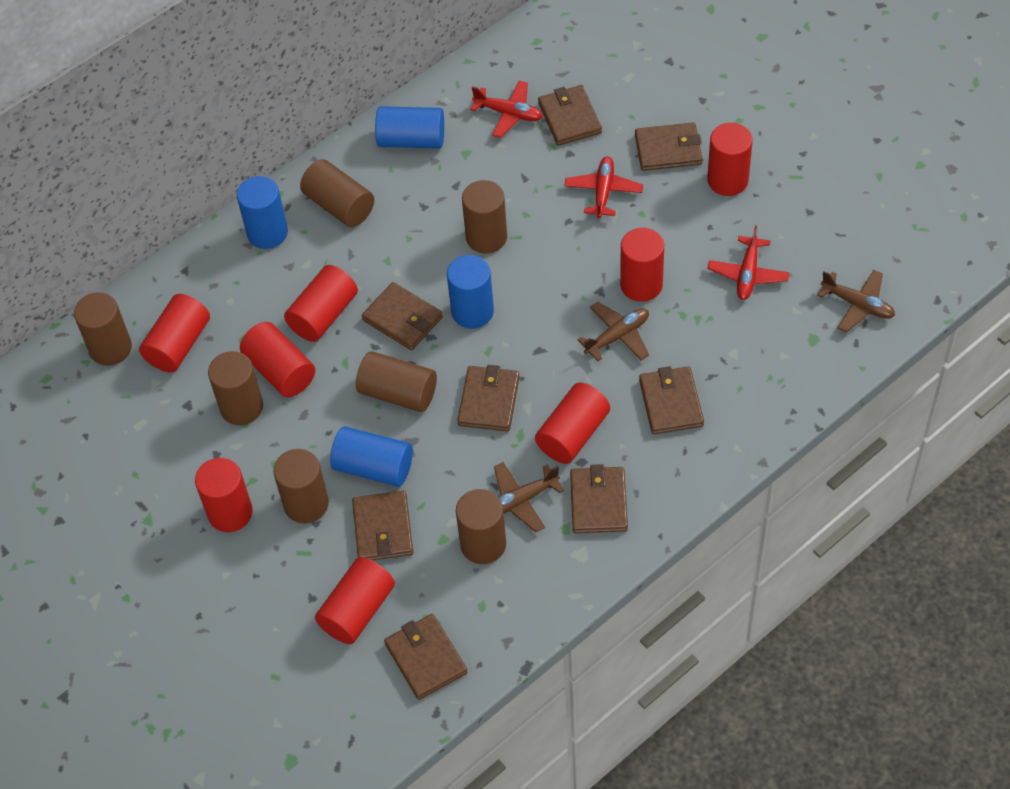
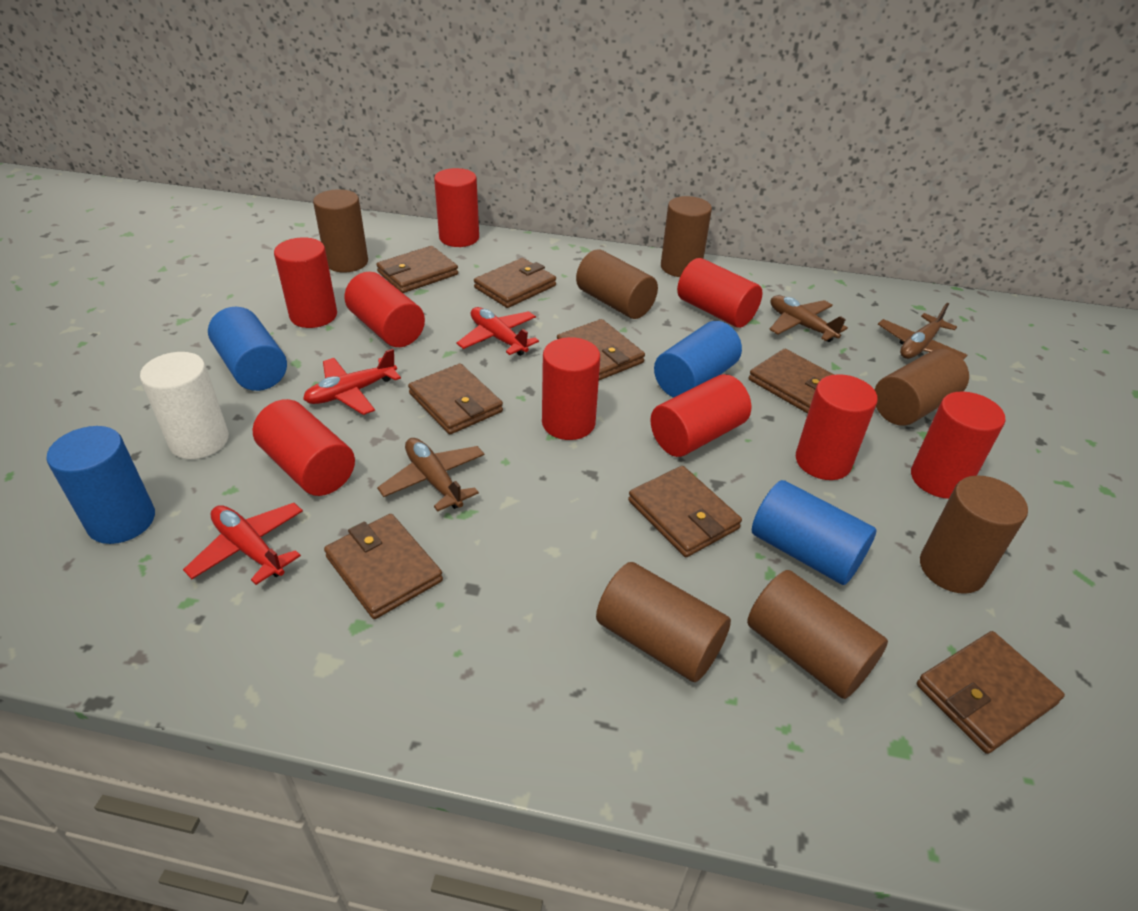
red cylinder: 8 -> 9
white cylinder: 0 -> 1

